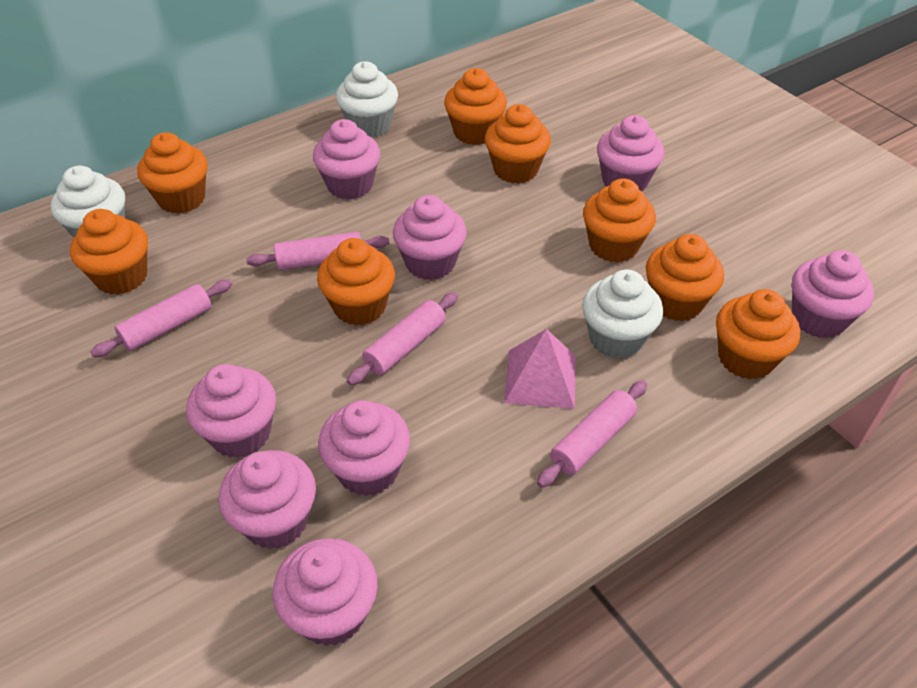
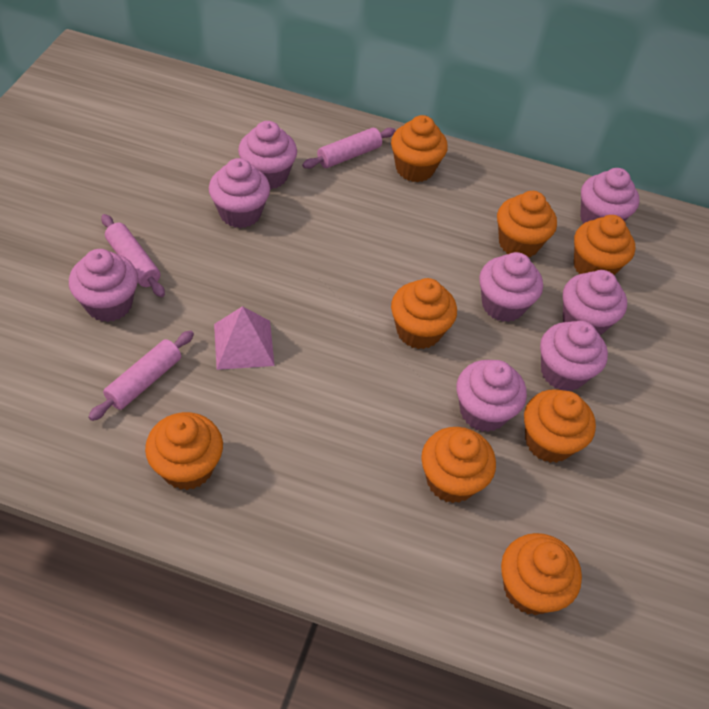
pink rolling pin: 4 -> 3
white cupcake: 3 -> 0

